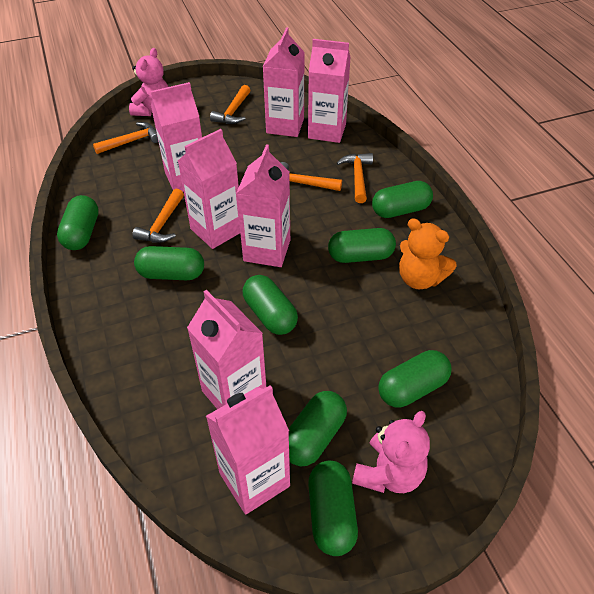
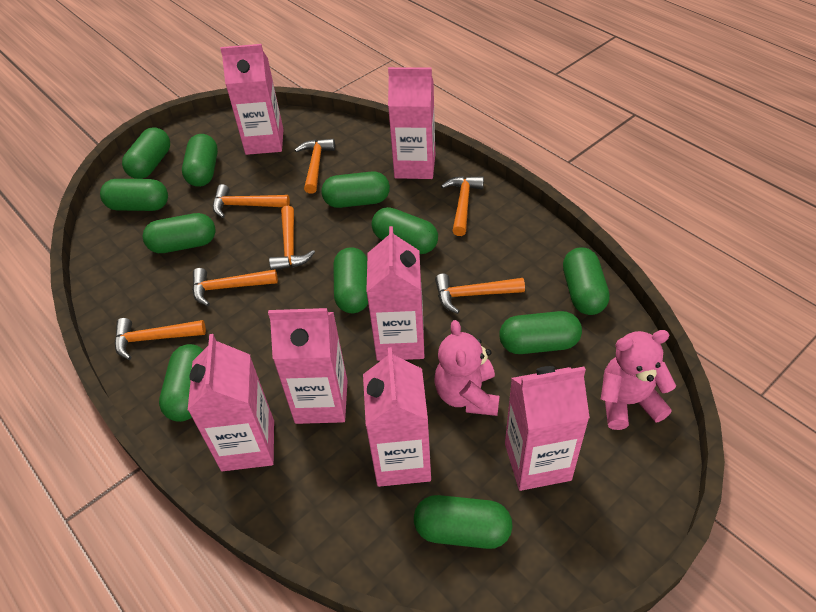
green capsule: 8 -> 11
orange hammer: 5 -> 7
orange teddy bear: 1 -> 0

